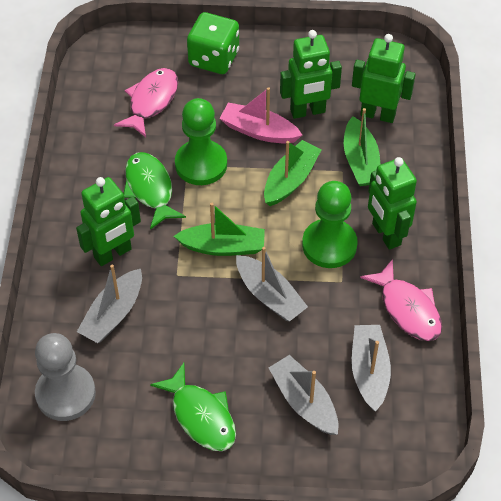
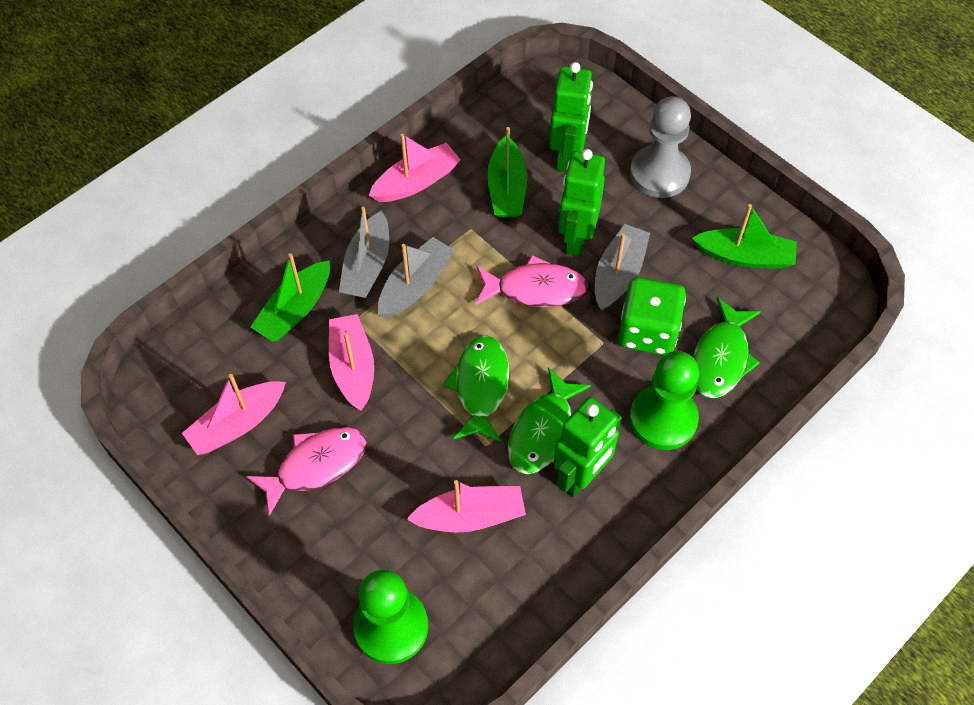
green fish: 2 -> 3
green robot: 4 -> 3
grey boat: 4 -> 3
pink boat: 1 -> 4

